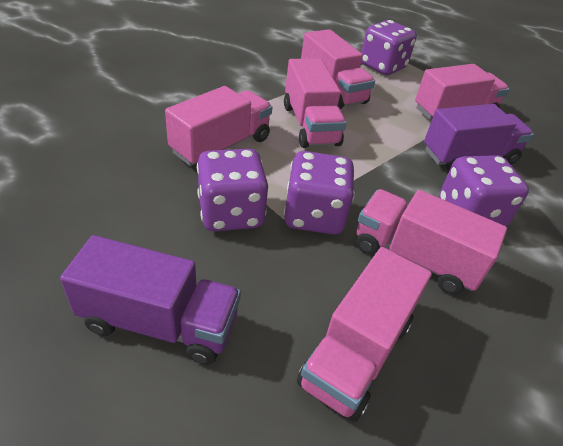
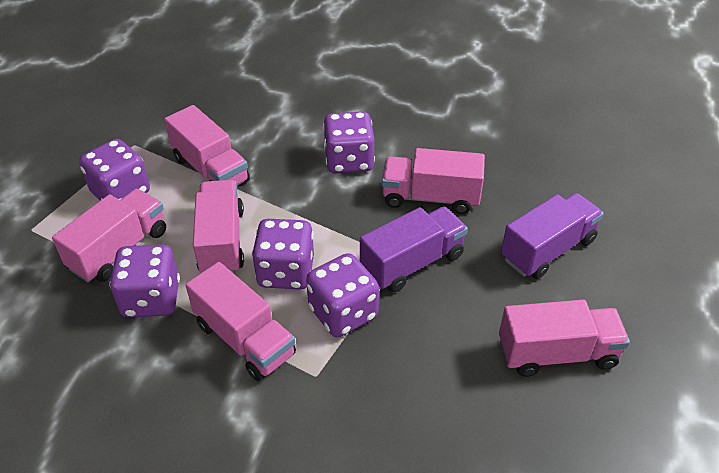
purple dice: 4 -> 5

